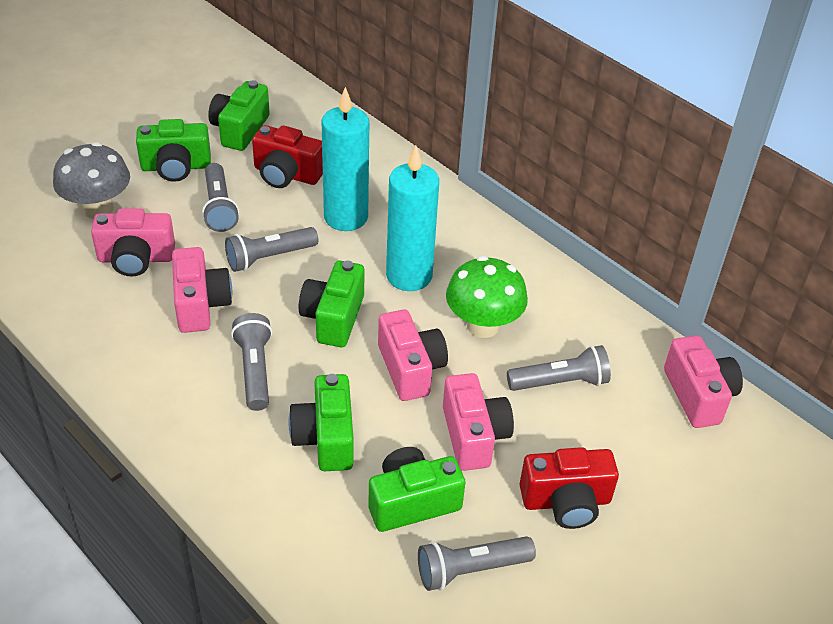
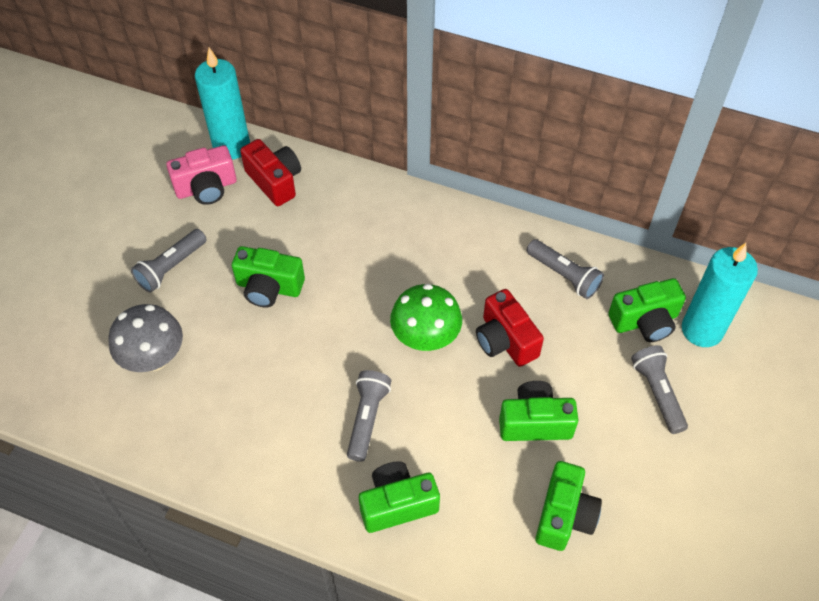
grey flashlight: 5 -> 4
pink camera: 5 -> 1

